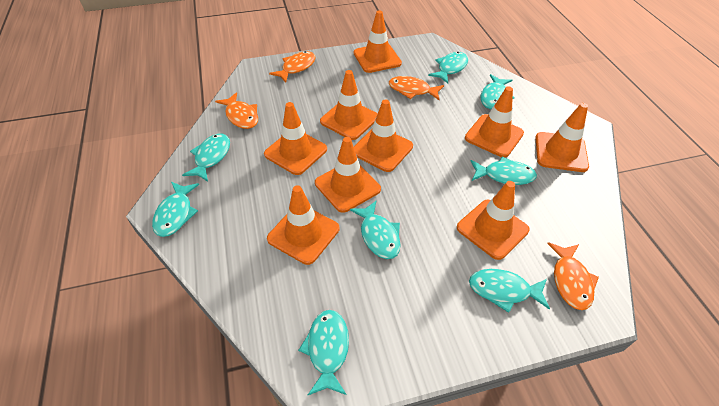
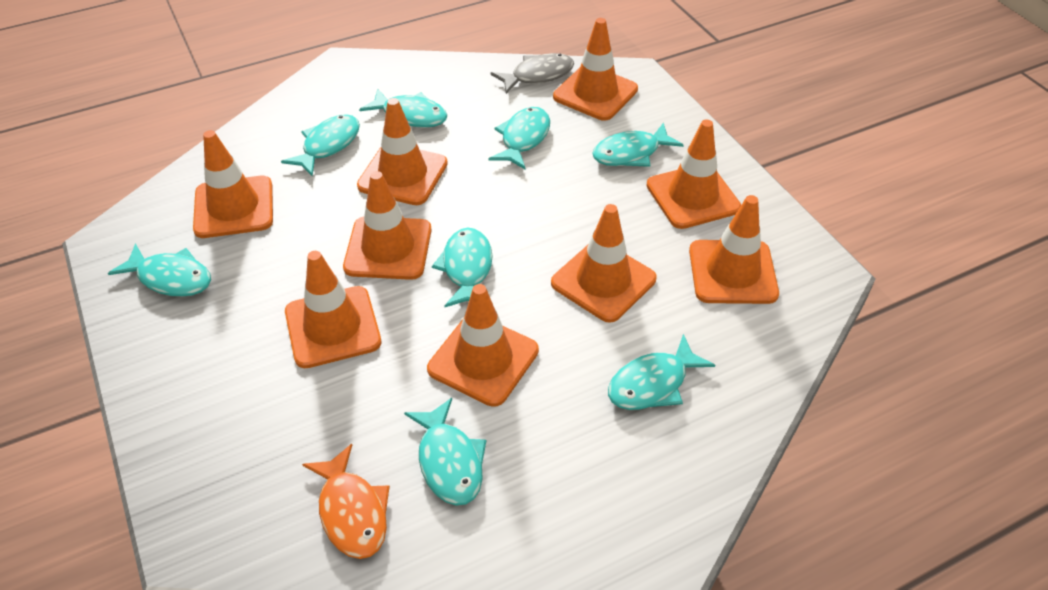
grey fish: 0 -> 1
orange fish: 4 -> 1

